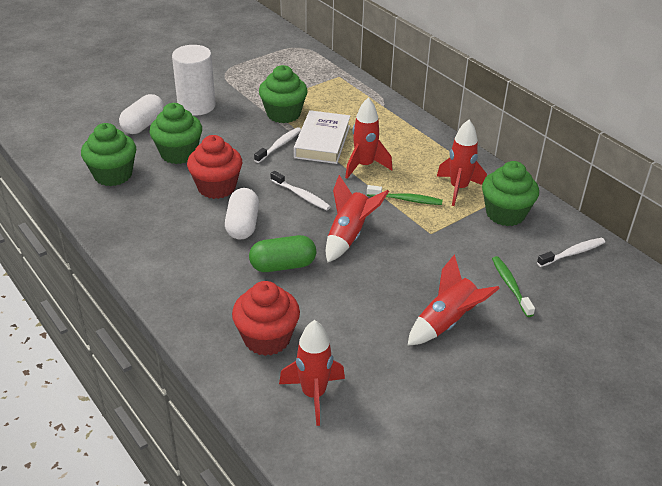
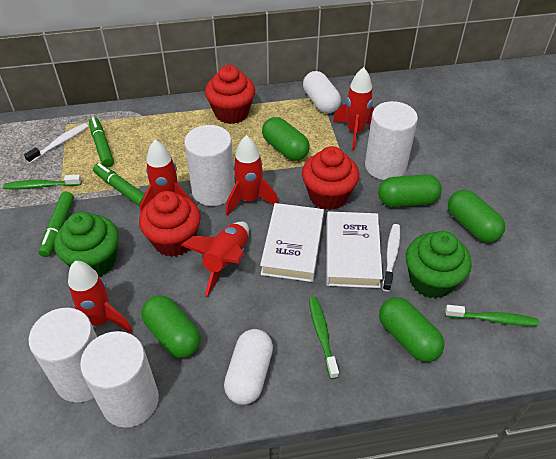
green capsule: 1 -> 5
green cupcake: 4 -> 2
green marker: 0 -> 3
green toothbrush: 2 -> 3
red cupcake: 2 -> 3
white book: 1 -> 2
white cylinder: 1 -> 4
white toothbrush: 3 -> 2

